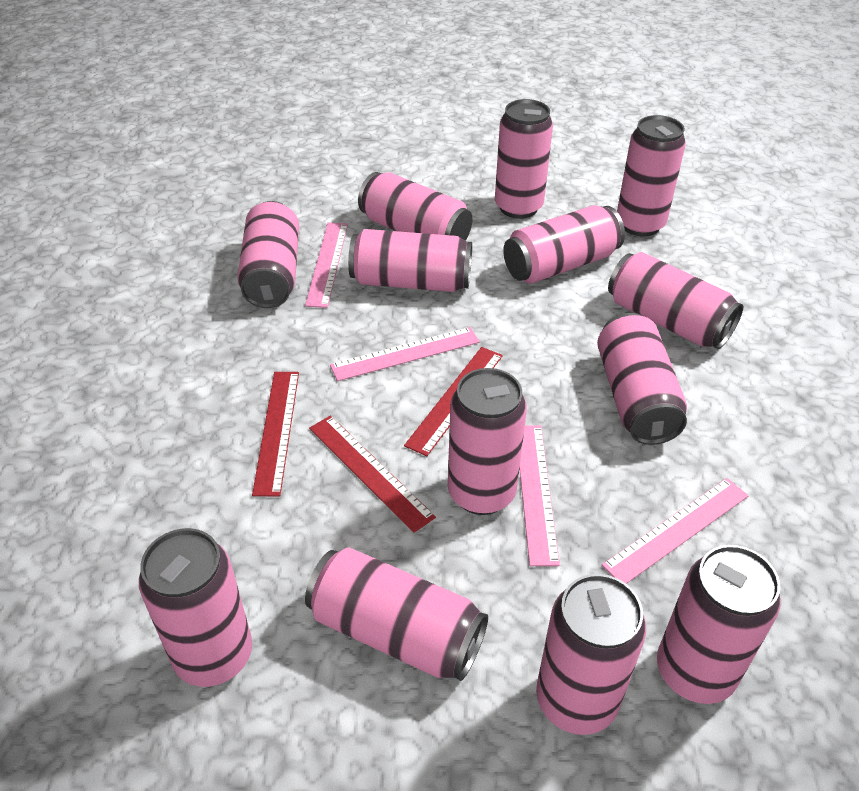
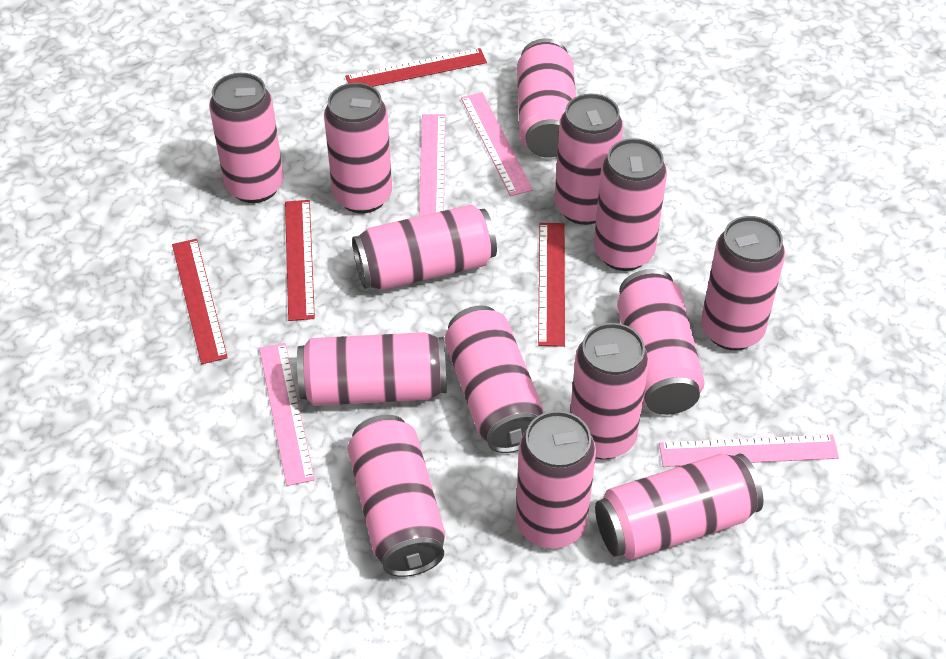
pink can: 13 -> 14
red ruler: 3 -> 4

